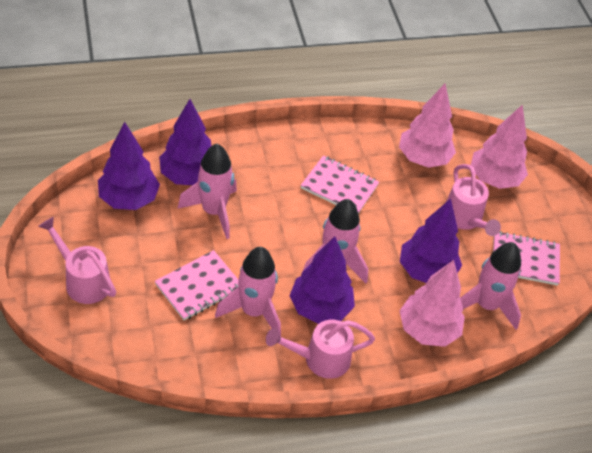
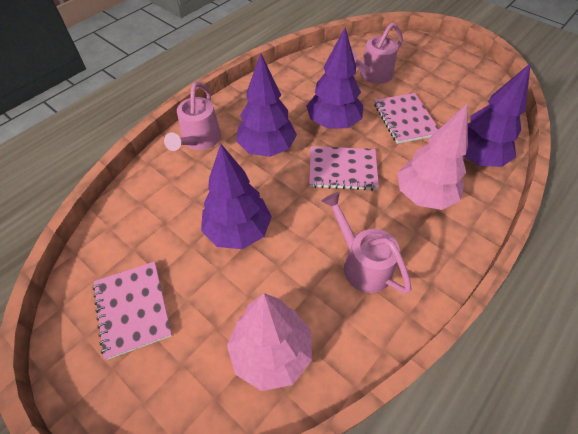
pink rocket: 4 -> 0
pink tree: 3 -> 2

